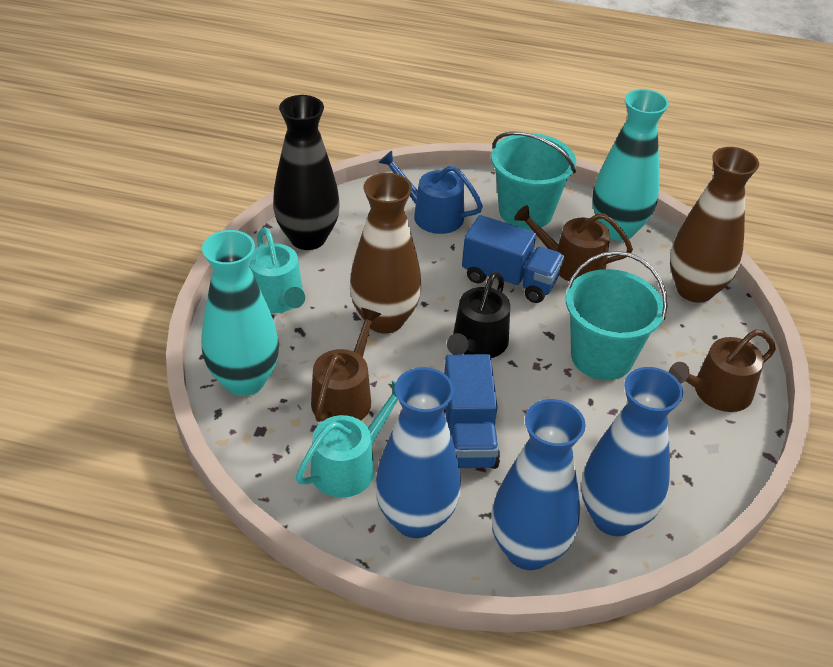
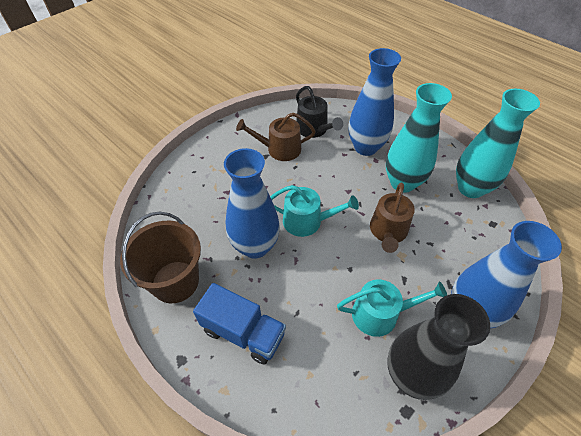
blue truck: 2 -> 1
blue watering can: 1 -> 0
brown bucket: 0 -> 1
brown vase: 2 -> 0
brown watering can: 3 -> 2
turquoise bucket: 2 -> 0

